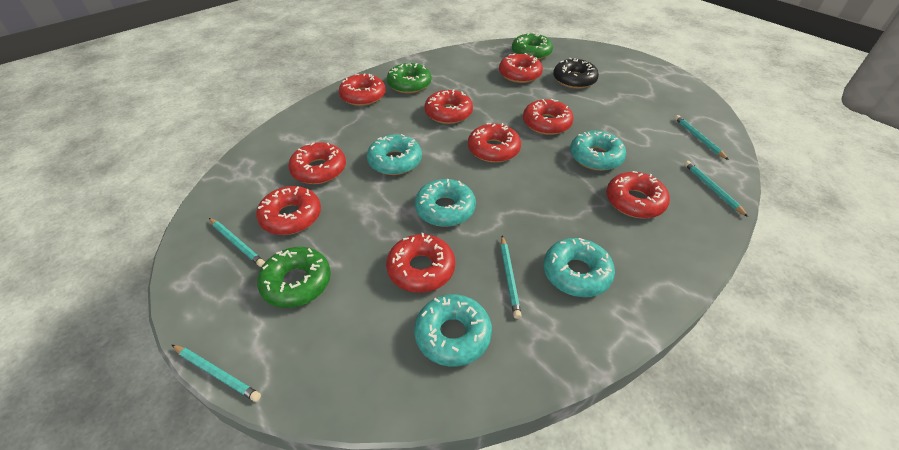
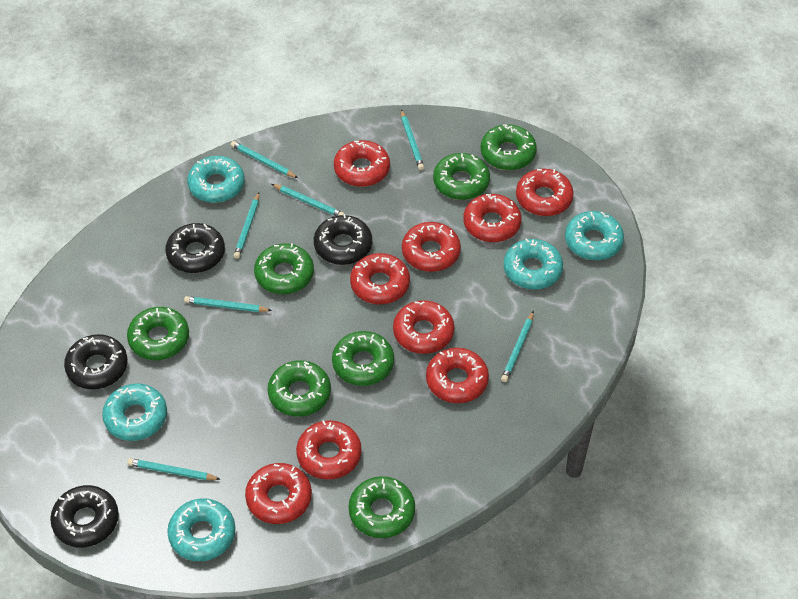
black donut: 1 -> 4
green donut: 3 -> 7
turquoise pencil: 5 -> 7

